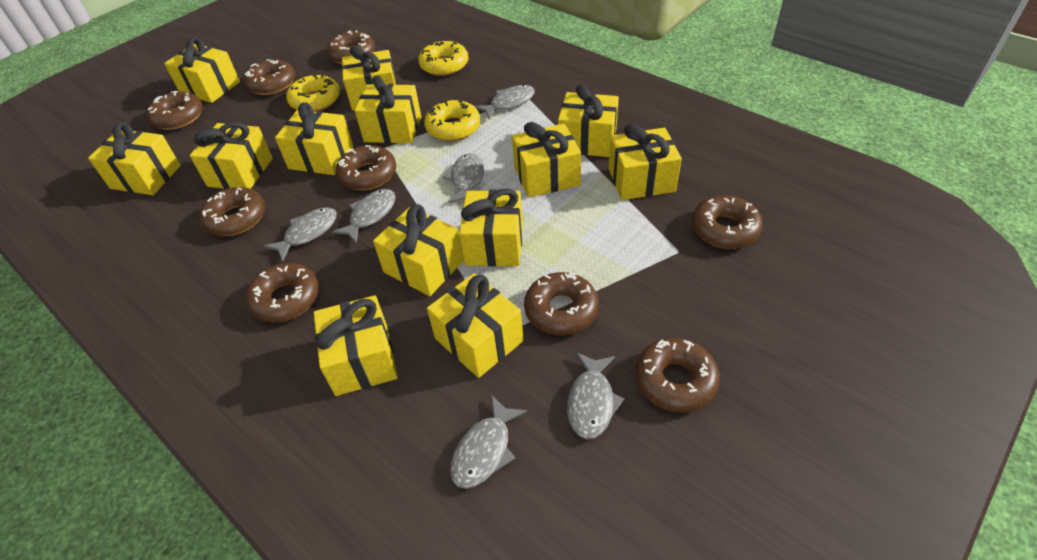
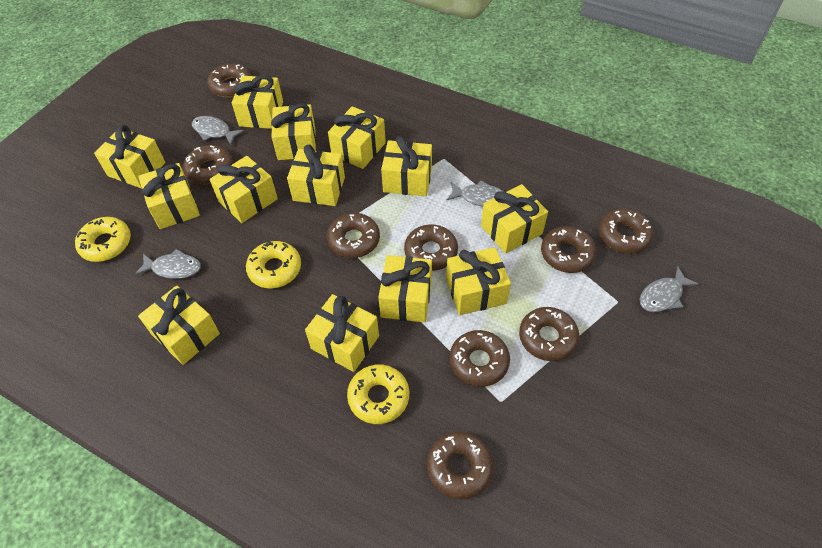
grey fish: 6 -> 4

